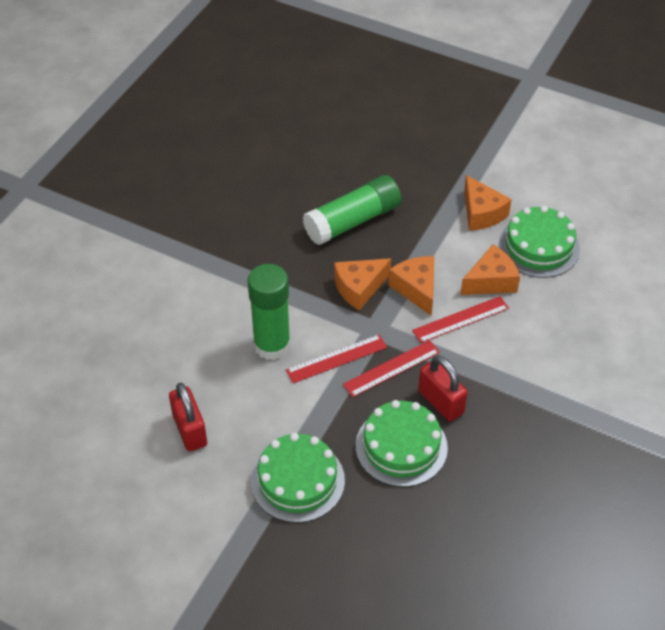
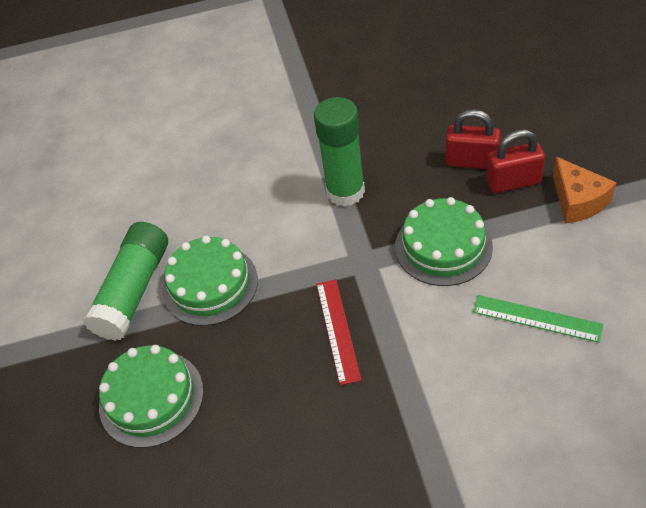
green ruler: 0 -> 1
orange cheese: 4 -> 1
red ruler: 3 -> 1

